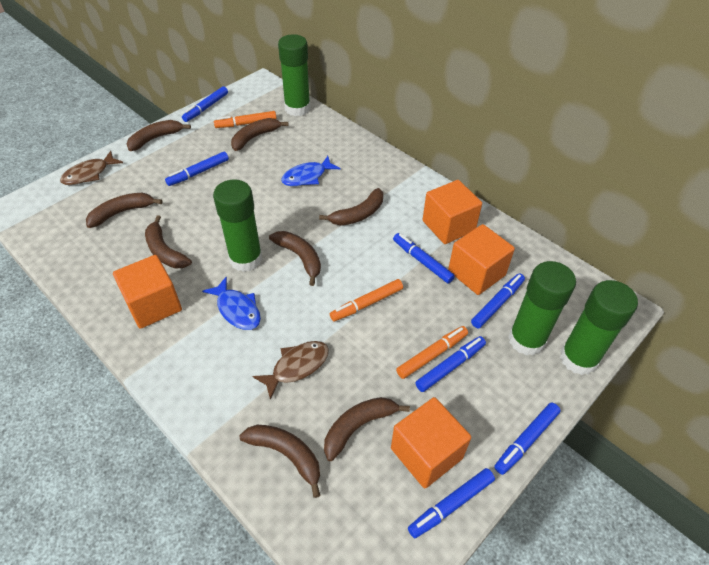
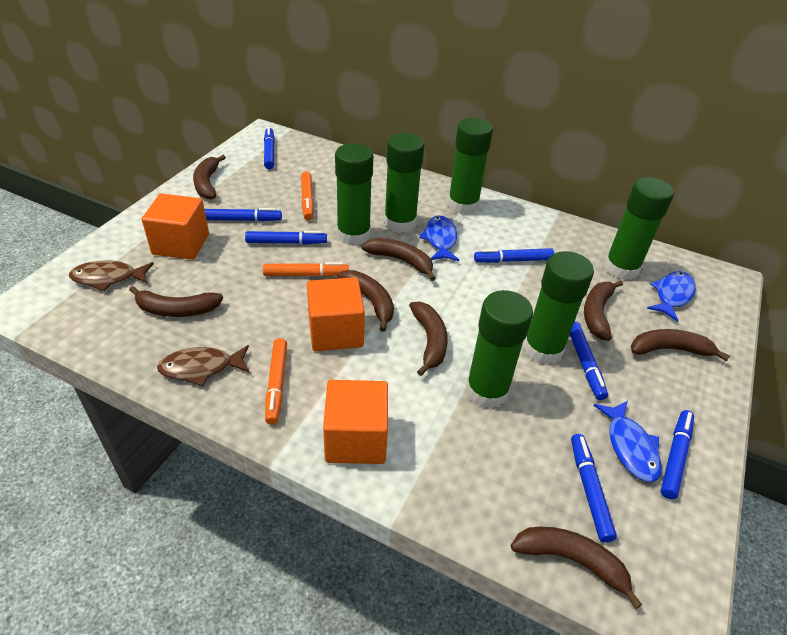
blue fish: 2 -> 3
green glue stick: 4 -> 6
orange cube: 4 -> 3

